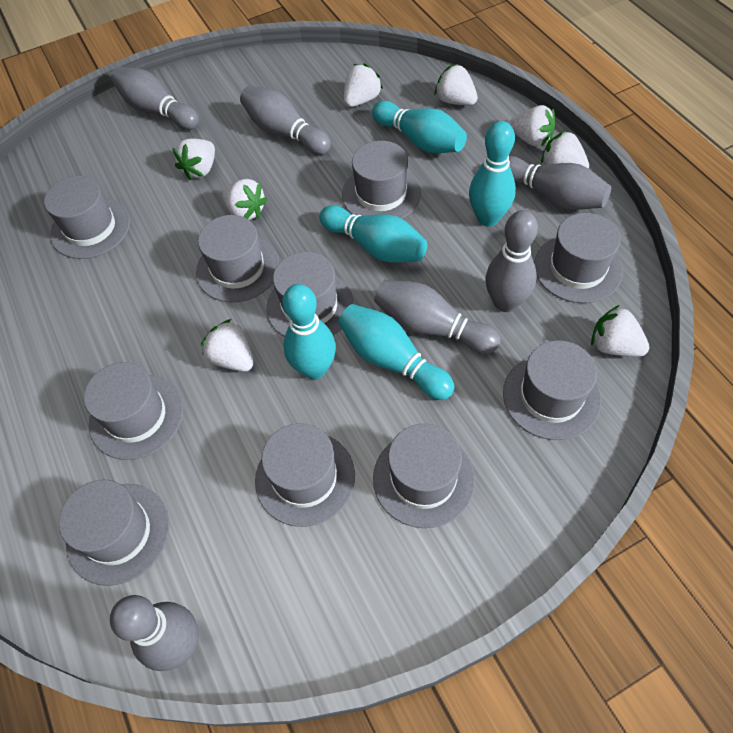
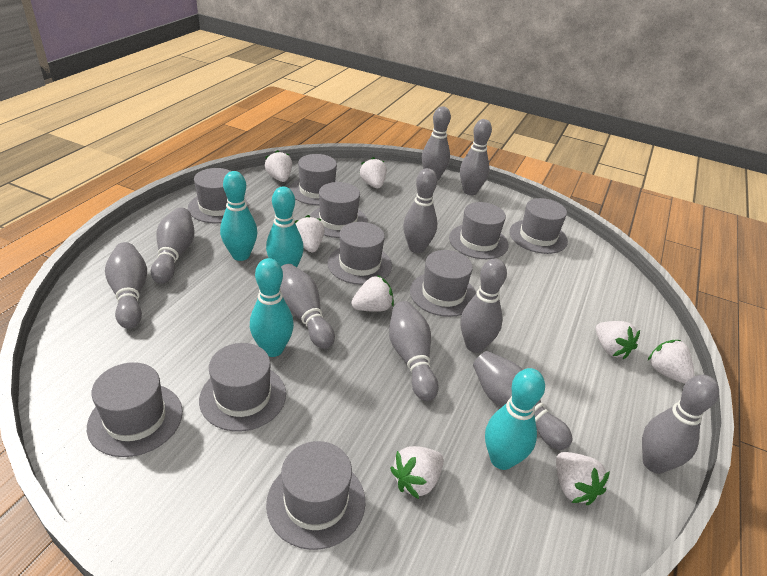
grey bowling pin: 6 -> 10
turquoise bowling pin: 5 -> 4

